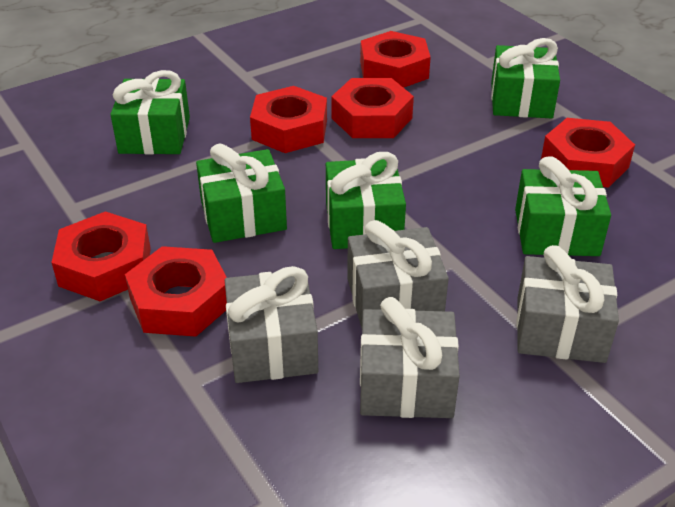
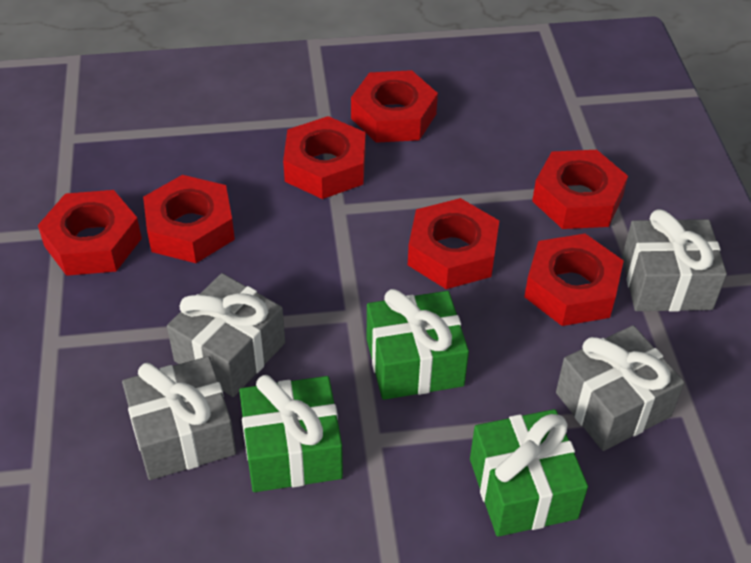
green gift: 5 -> 3
red nut: 6 -> 7

